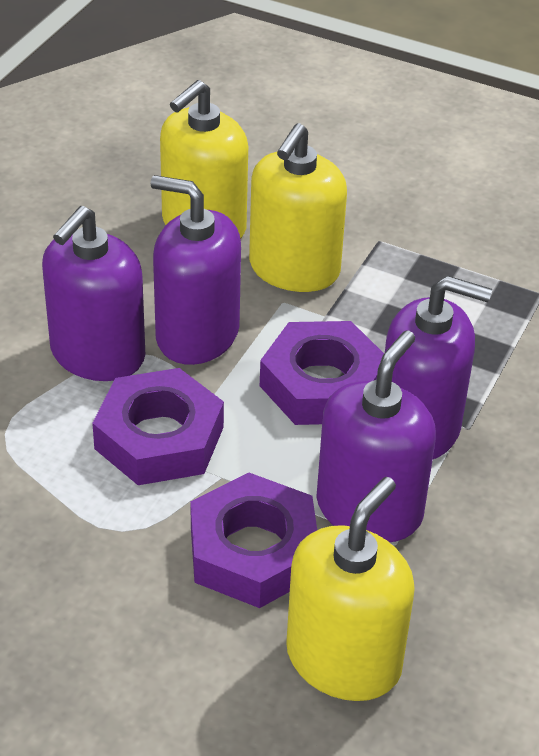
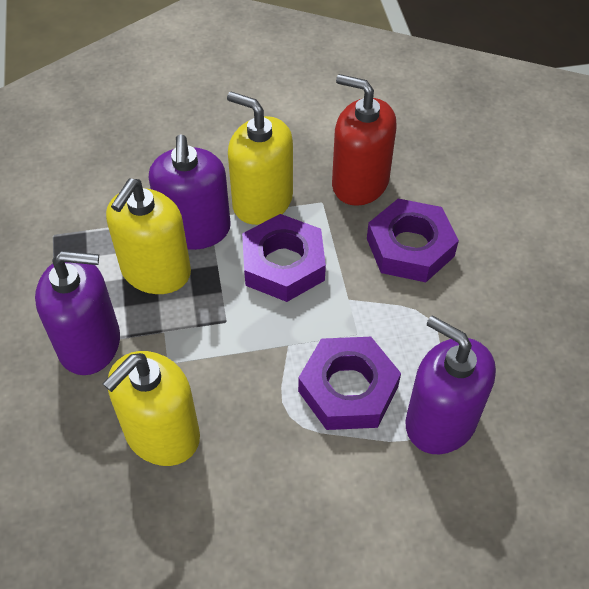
purple soap dispenser: 4 -> 3
red soap dispenser: 0 -> 1

